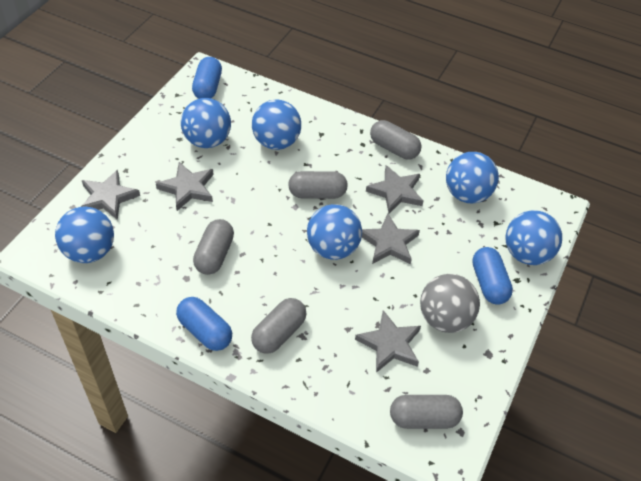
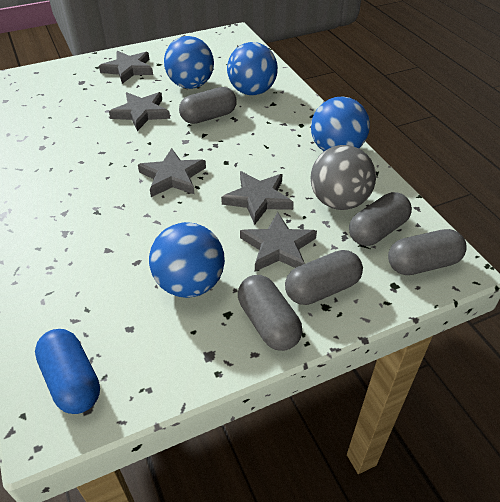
blue ball: 6 -> 4
blue capsule: 3 -> 1

